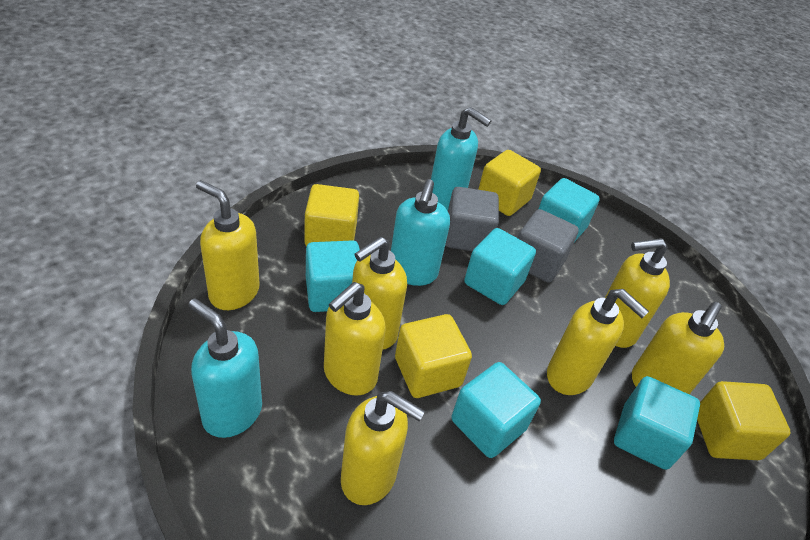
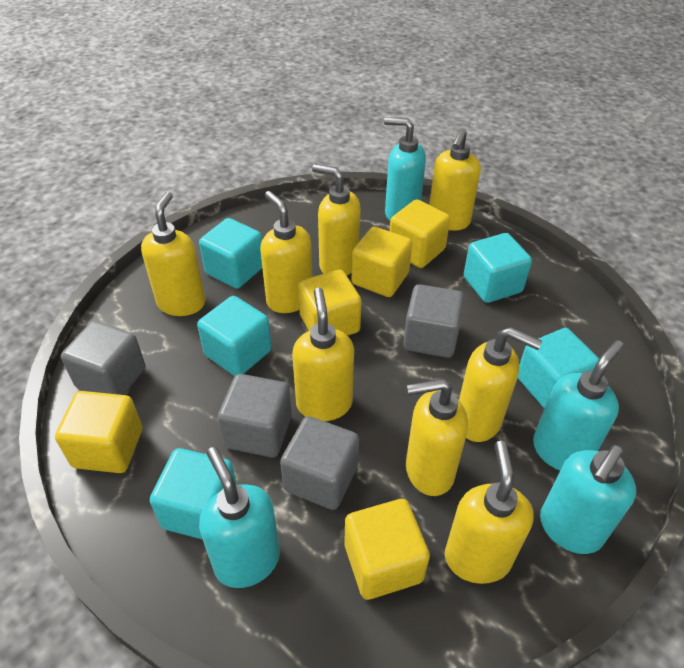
grey cube: 2 -> 4
turquoise soap dispenser: 3 -> 4
yellow cube: 4 -> 5
yellow soap dispenser: 7 -> 8

